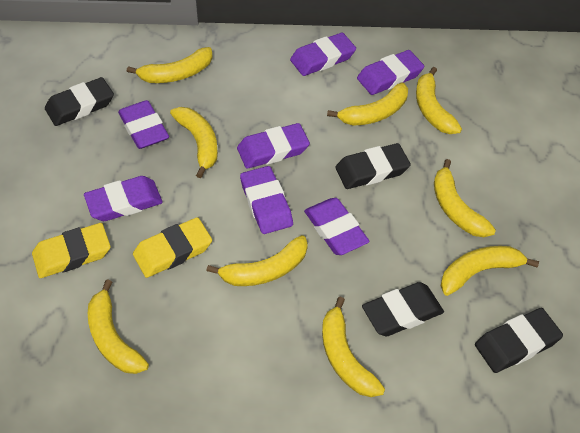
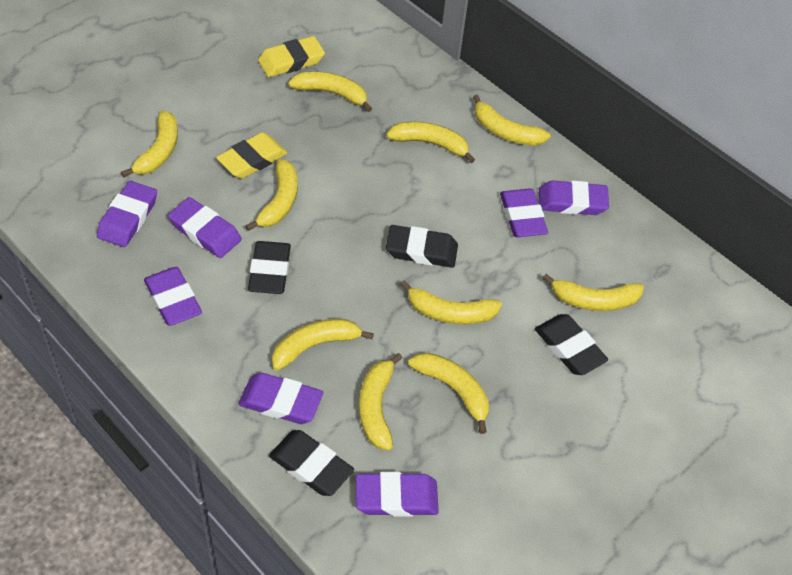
yellow banana: 9 -> 10

